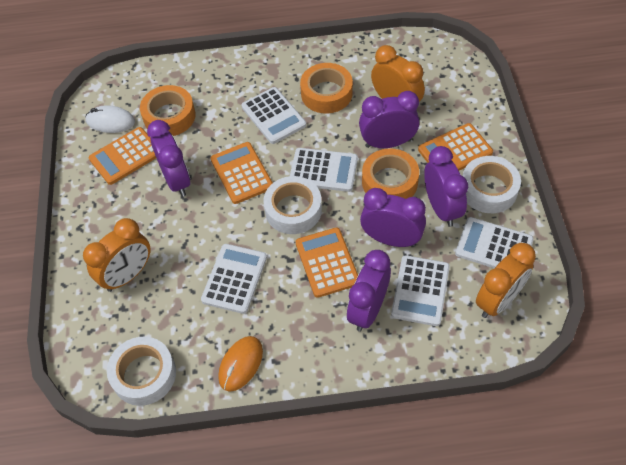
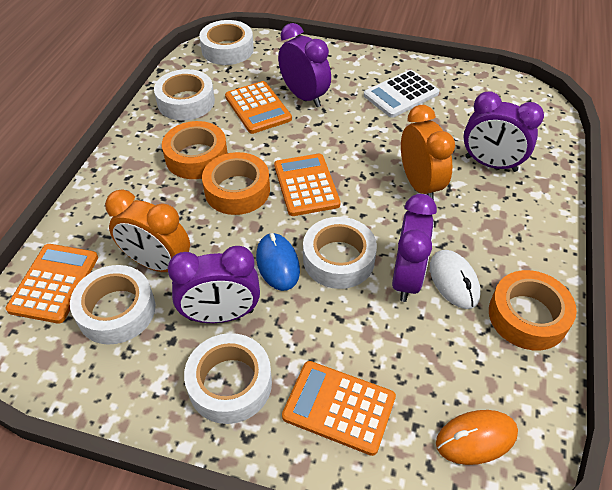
blue mouse: 0 -> 1
orange clock: 3 -> 2
purple clock: 5 -> 4
white calculator: 5 -> 1
white tape: 3 -> 5

